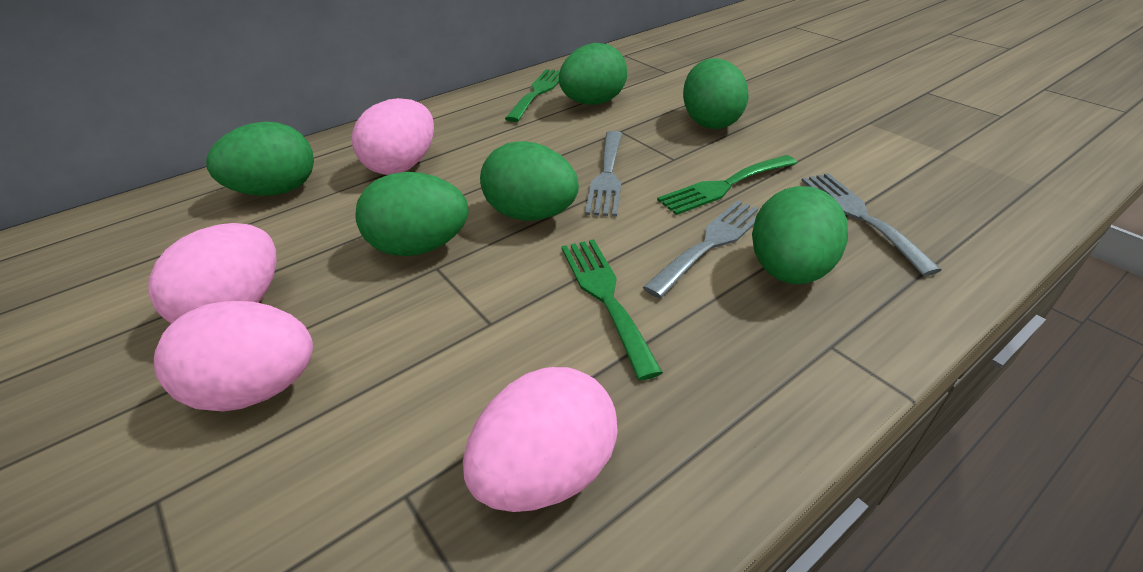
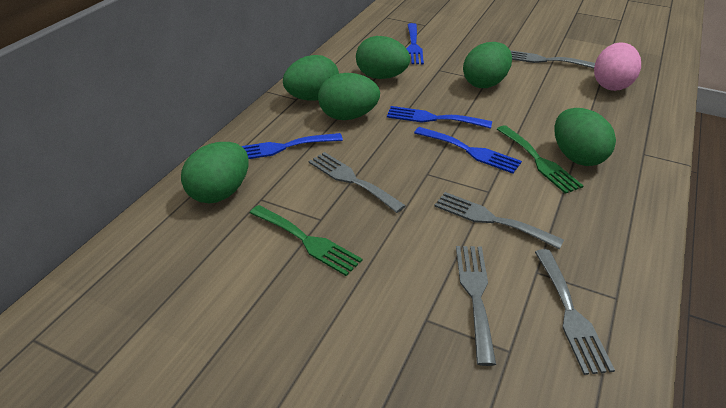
blue fork: 0 -> 4
green fork: 3 -> 2
grey fork: 3 -> 5
pink egg: 4 -> 1

